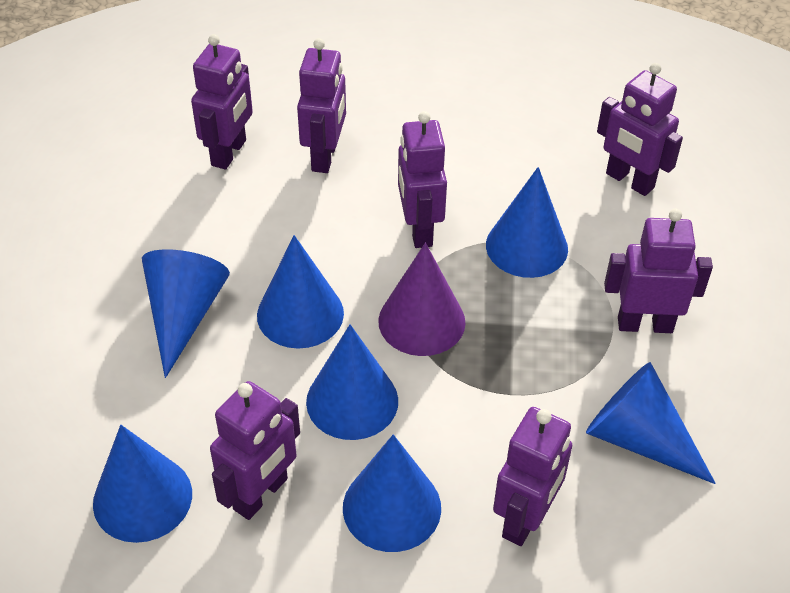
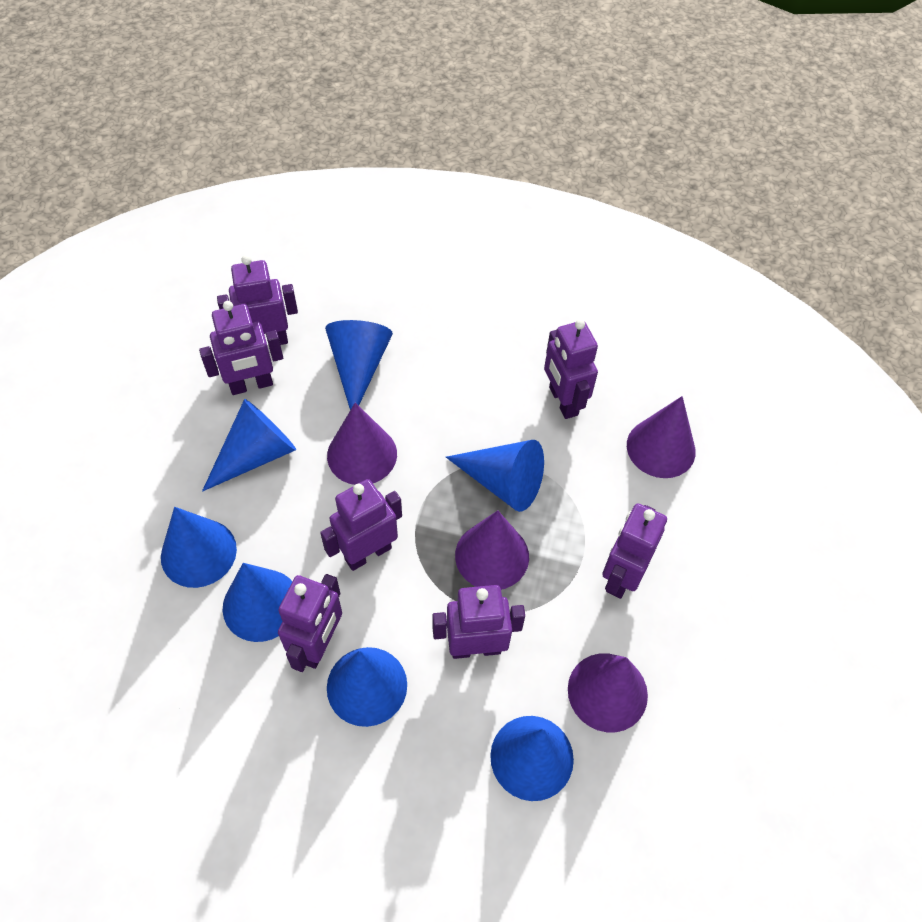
purple cone: 1 -> 4

